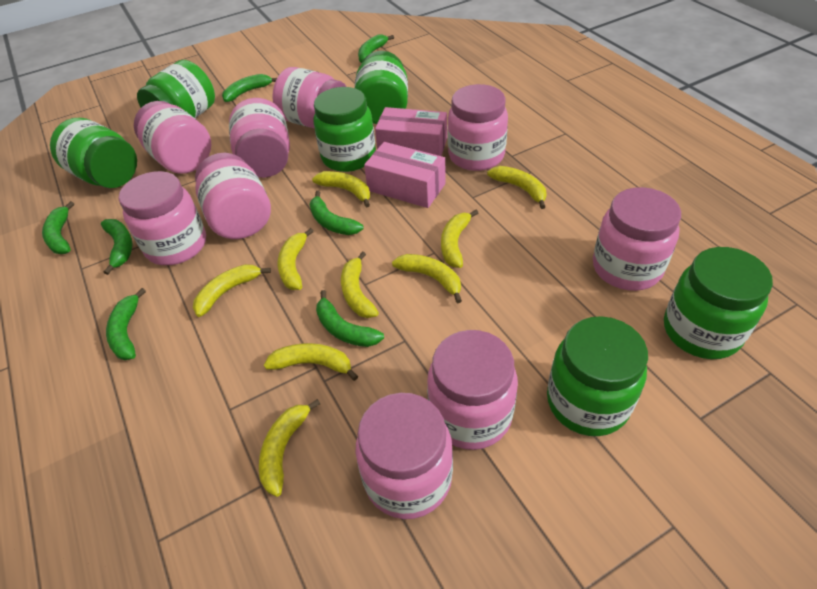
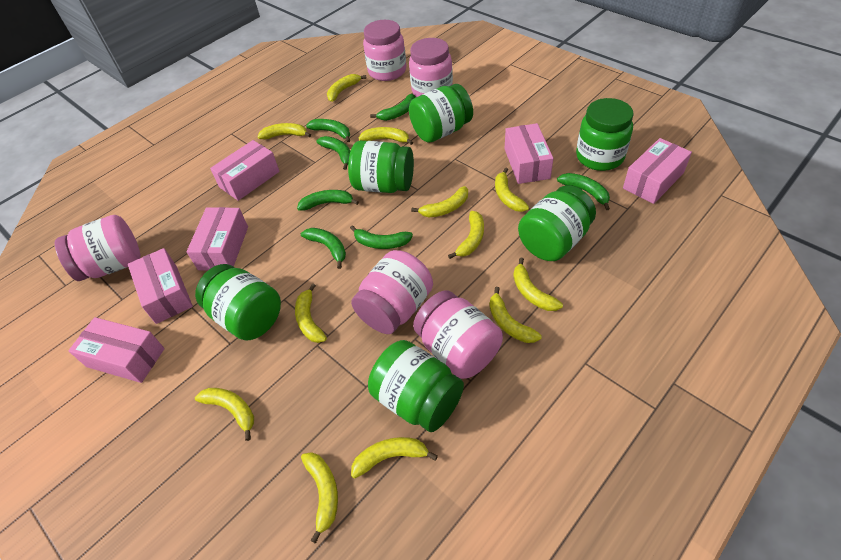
pink box: 2 -> 6
pink jar: 9 -> 5
yellow banana: 9 -> 12

